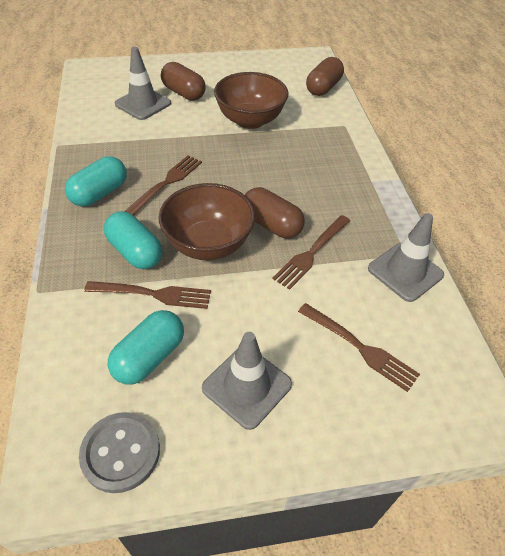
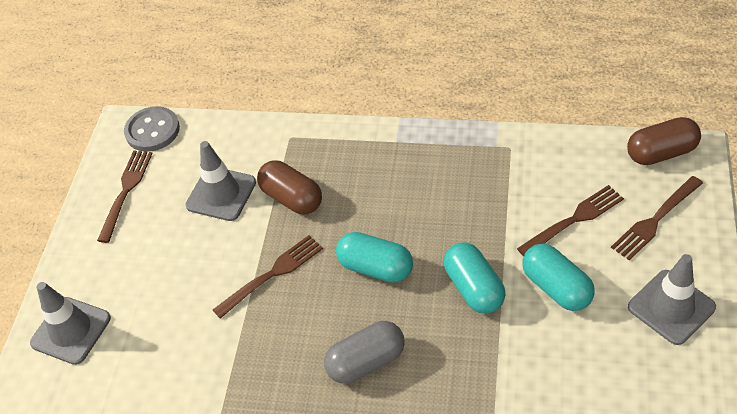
brown bowl: 2 -> 0
brown capsule: 3 -> 2
grey capsule: 0 -> 1

